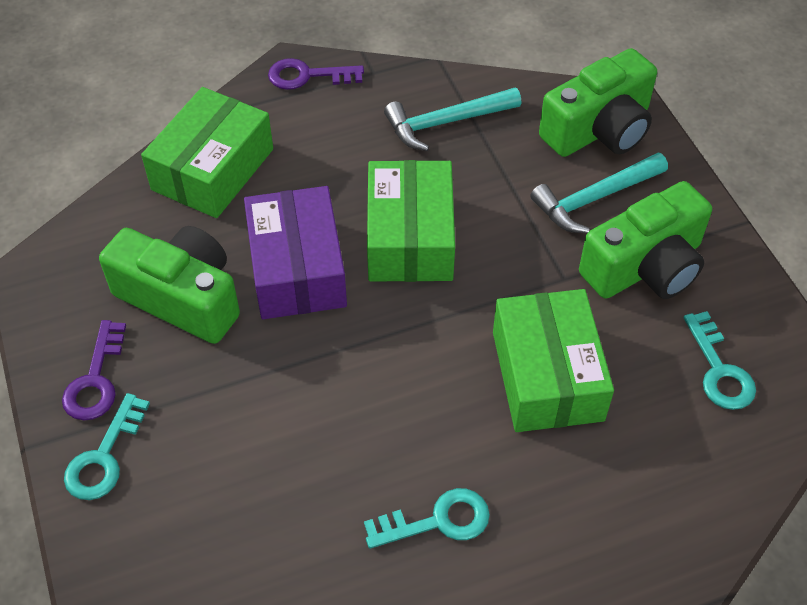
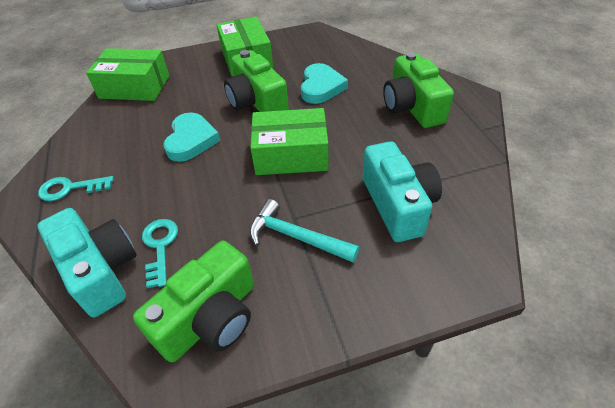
purple box: 1 -> 0
purple key: 2 -> 0
turquoise camera: 0 -> 2
turquoise hammer: 2 -> 1
turquoise heart: 0 -> 2
turquoise key: 3 -> 2

